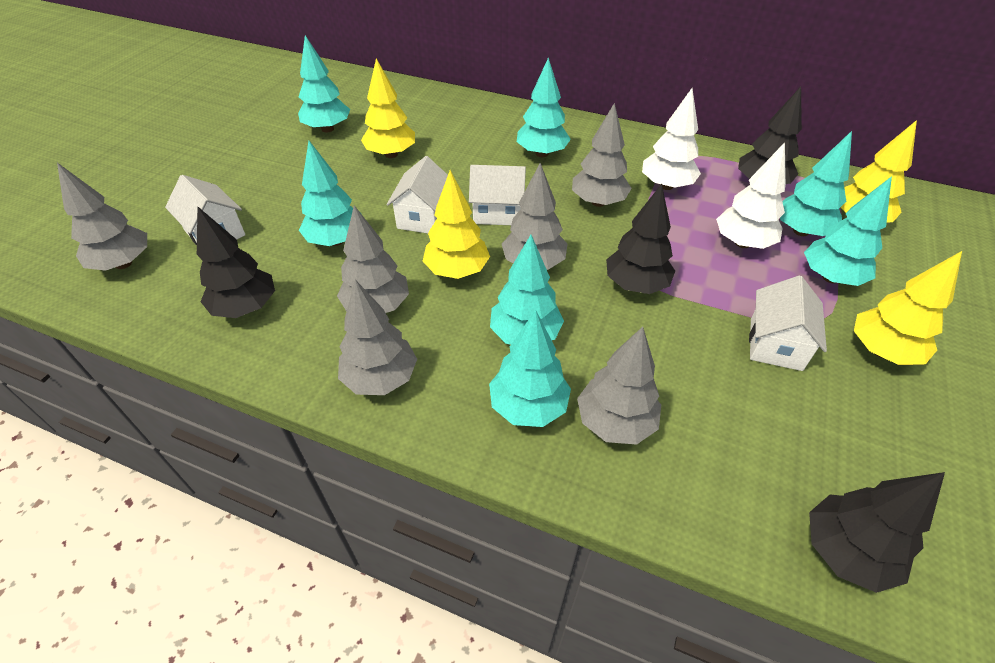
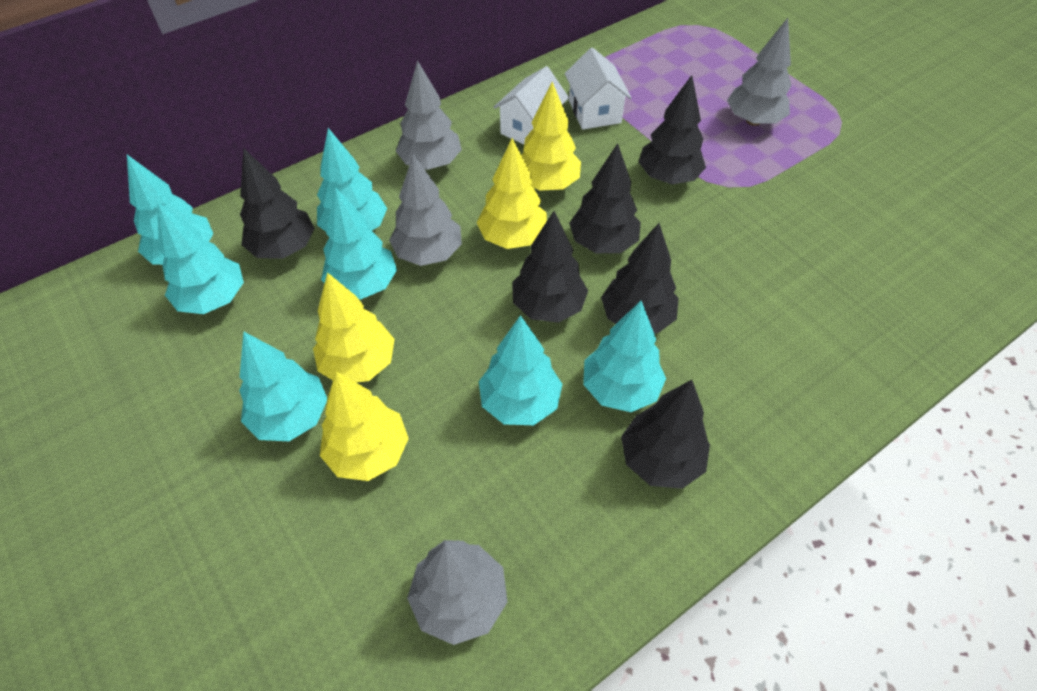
black tree: 4 -> 6
grey tree: 6 -> 4
white house: 4 -> 2
white tree: 2 -> 0

